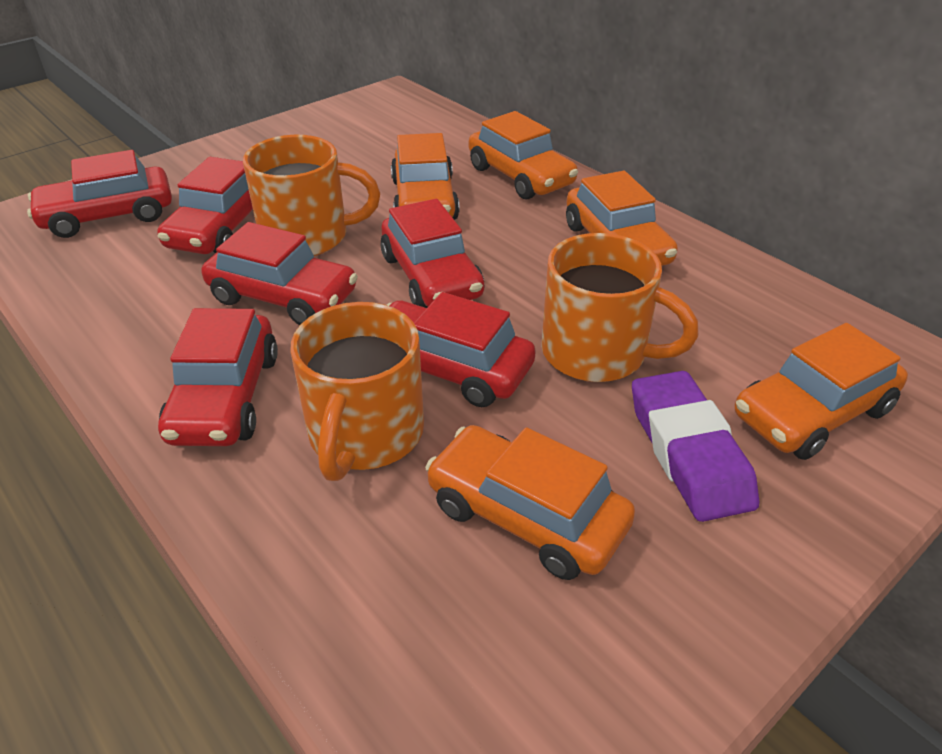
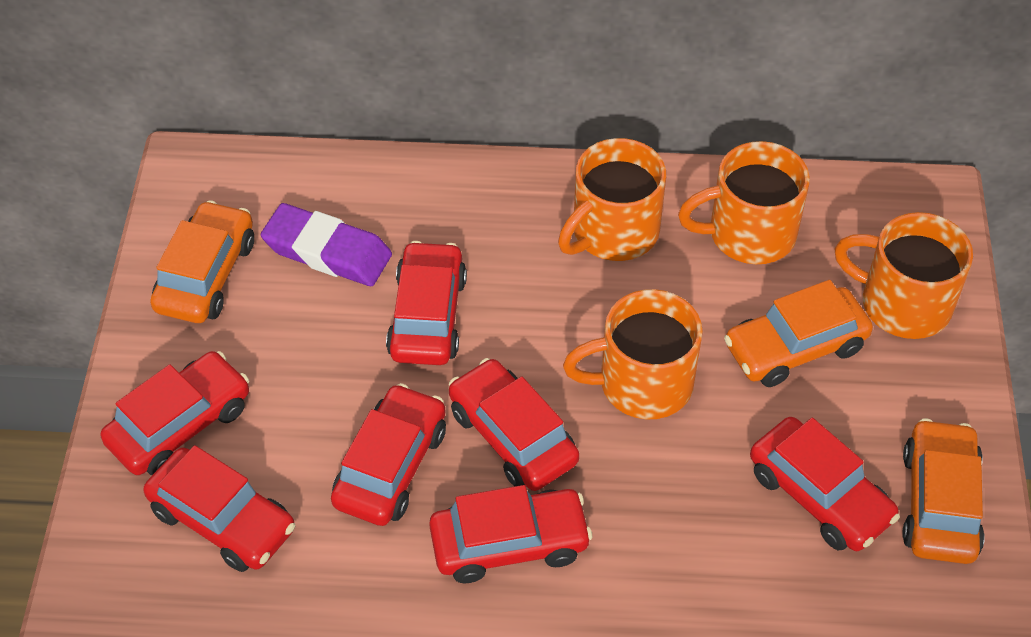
orange car: 5 -> 3
orange mug: 3 -> 4
red car: 6 -> 7

